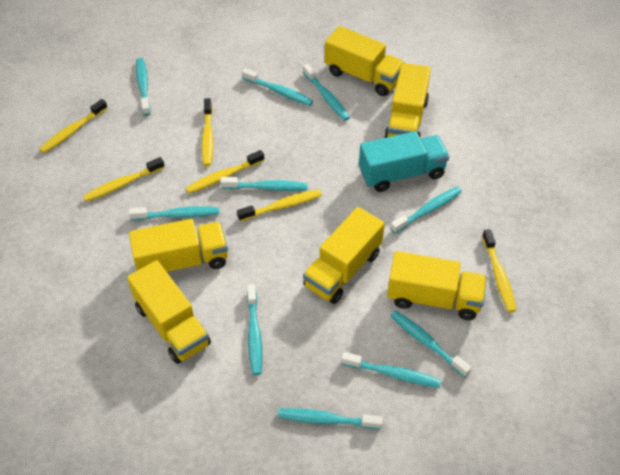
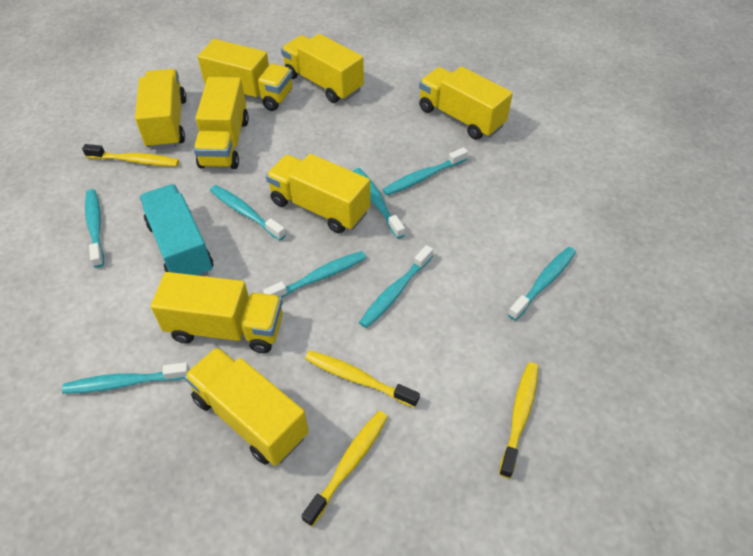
turquoise toothbrush: 10 -> 8
yellow toothbrush: 6 -> 4
yellow truck: 6 -> 8

